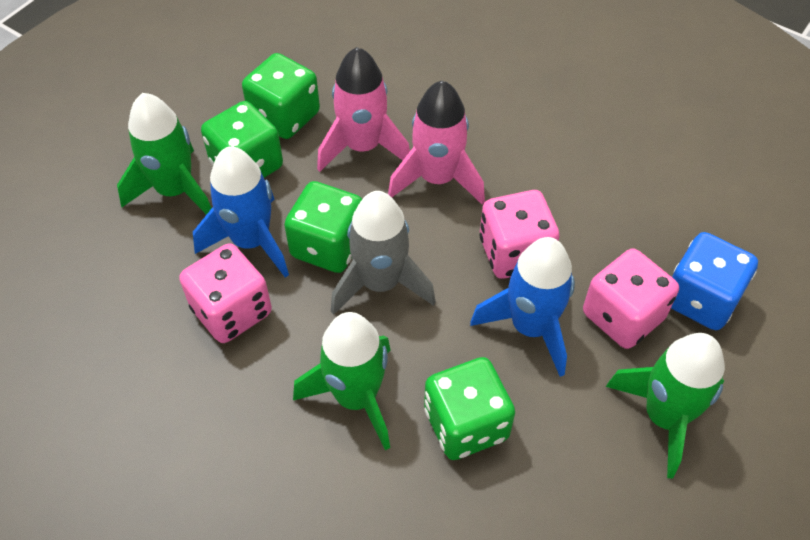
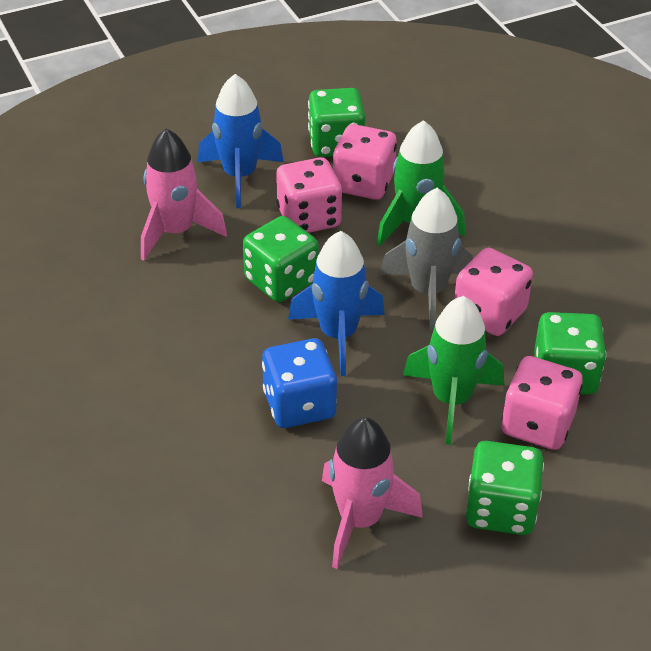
green rocket: 3 -> 2
pink dice: 3 -> 4

